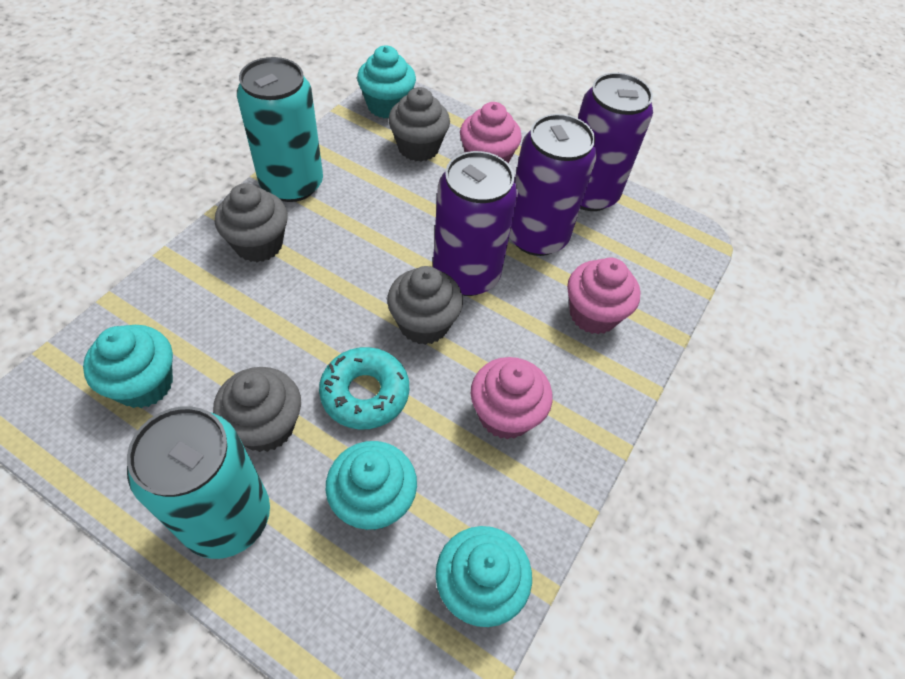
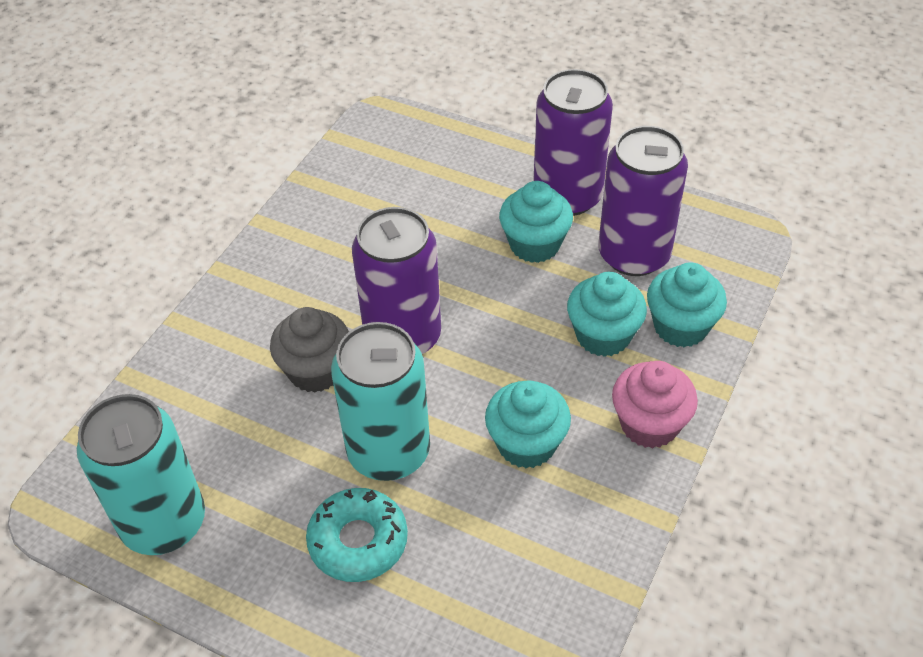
grey cupcake: 4 -> 1
pink cupcake: 3 -> 1

